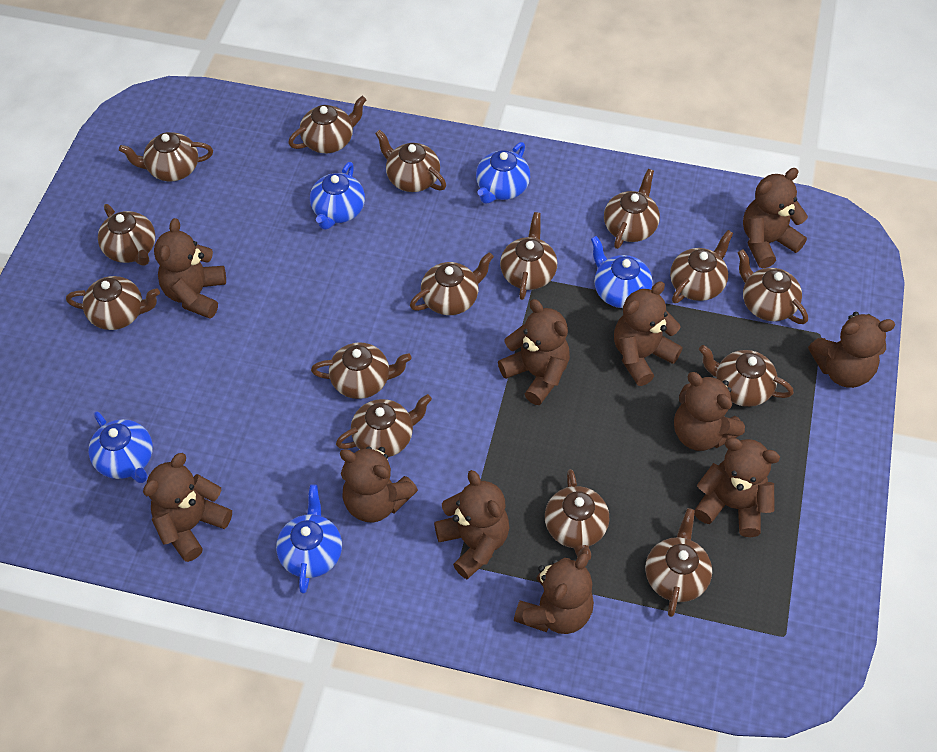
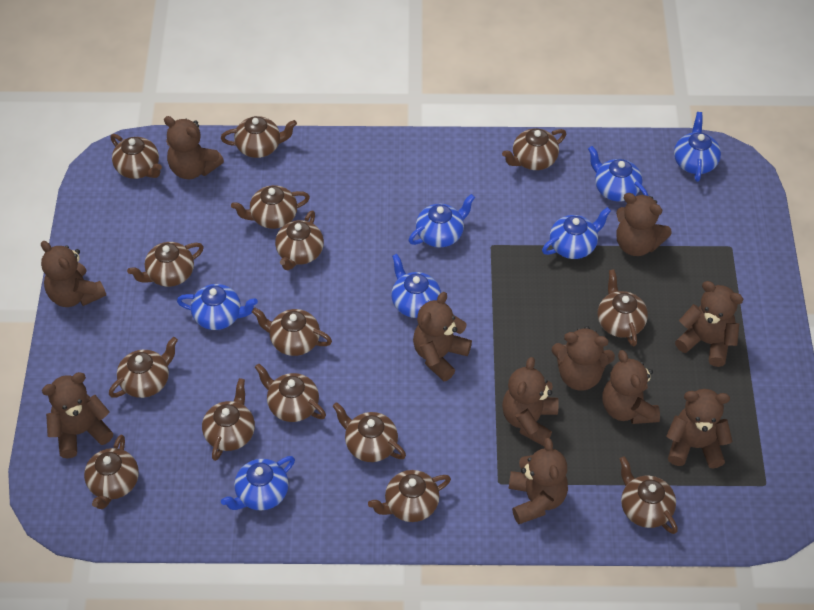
blue teapot: 5 -> 7

